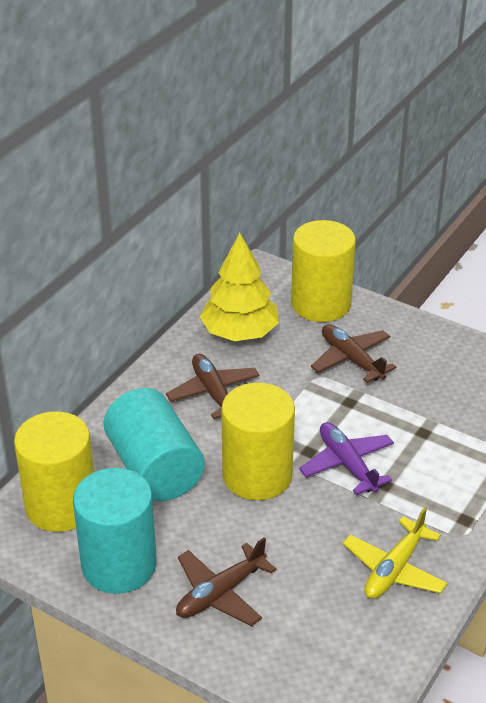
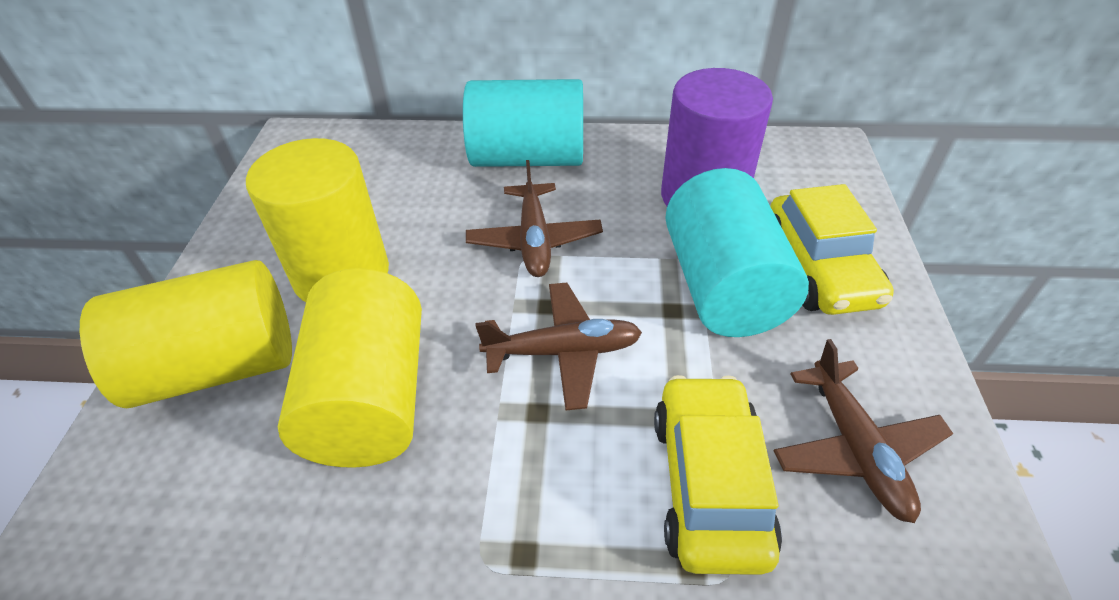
purple cylinder: 0 -> 1
purple plane: 1 -> 0
yellow car: 0 -> 2
yellow plane: 1 -> 0
yellow tree: 1 -> 0

